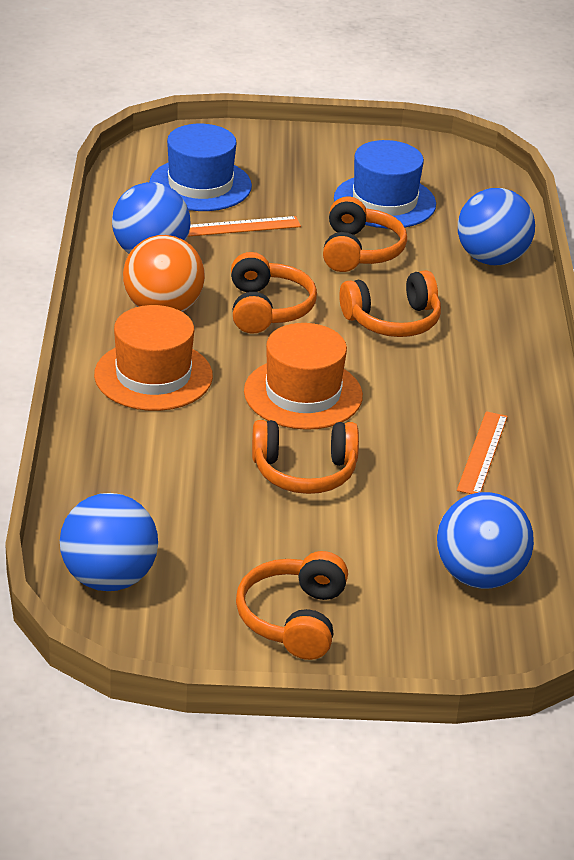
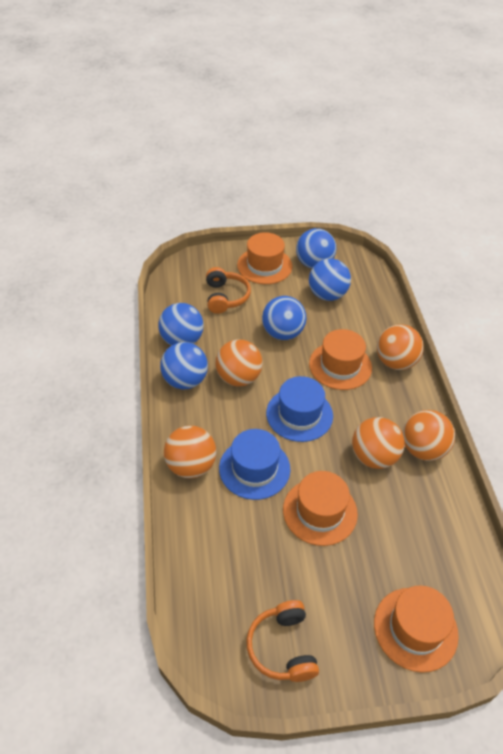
blue ball: 4 -> 5
orange ball: 1 -> 5
orange hat: 2 -> 4
orange headphones: 5 -> 2
orange ruler: 2 -> 0

